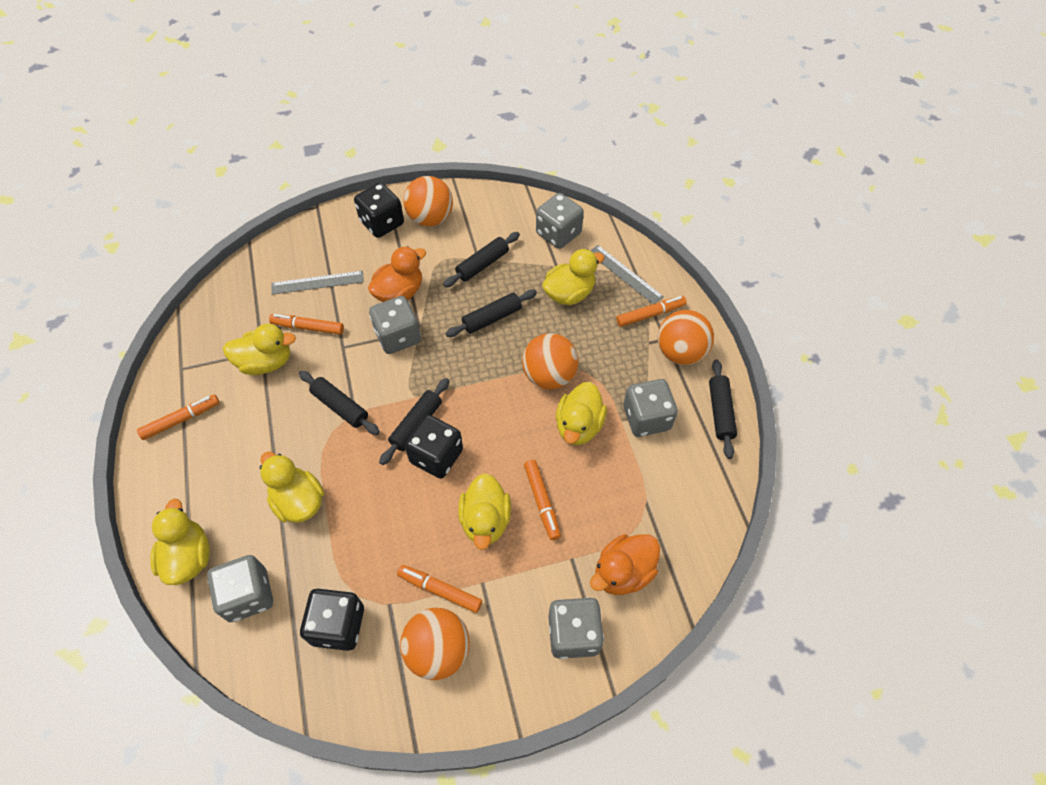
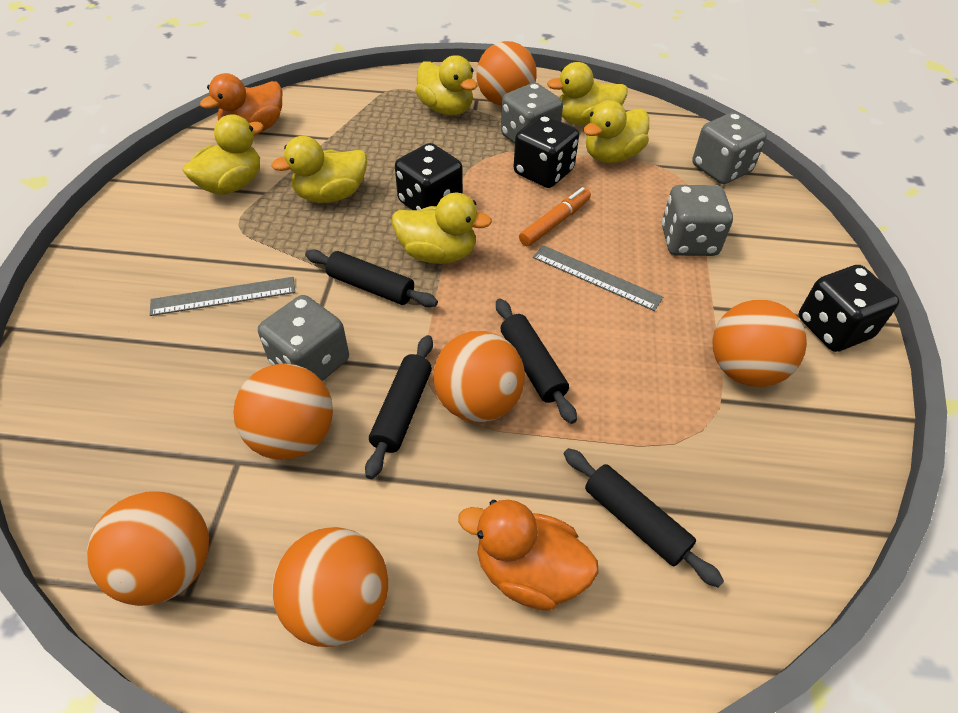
black rolling pin: 5 -> 4
grey dice: 5 -> 4
orange ball: 4 -> 6
orange marker: 5 -> 1

